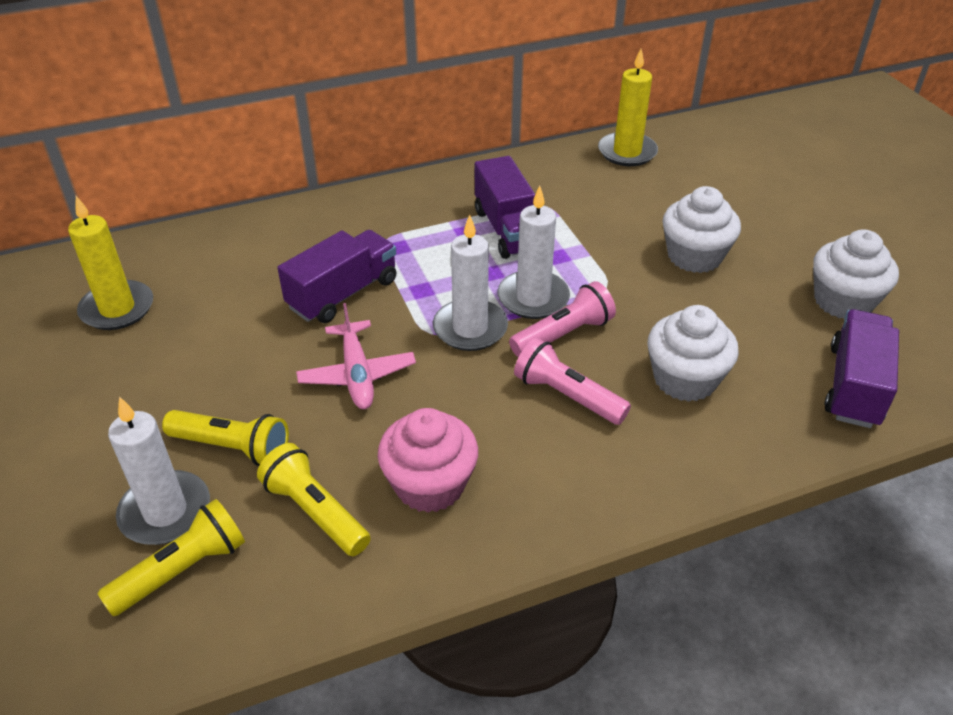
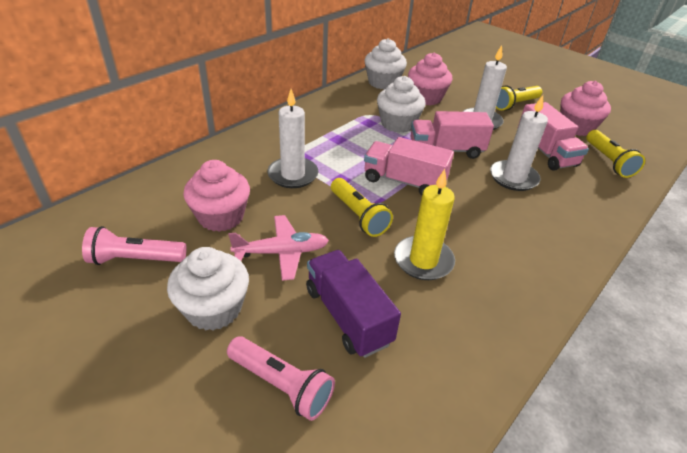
pink cupcake: 1 -> 3
pink truck: 0 -> 3
purple truck: 3 -> 1
yellow candle: 2 -> 1

